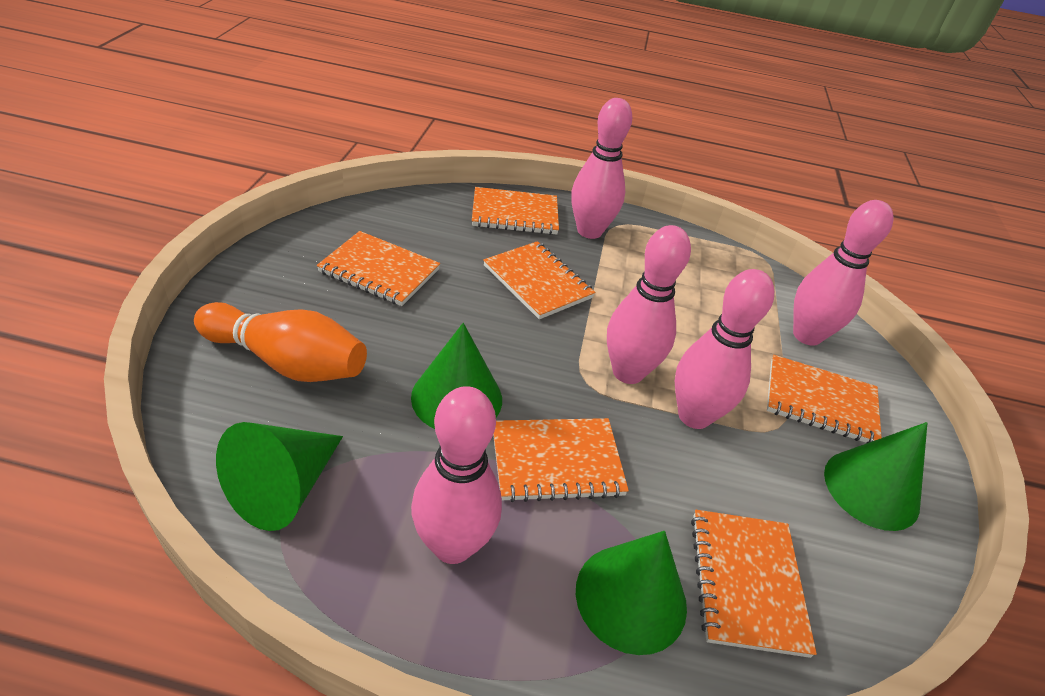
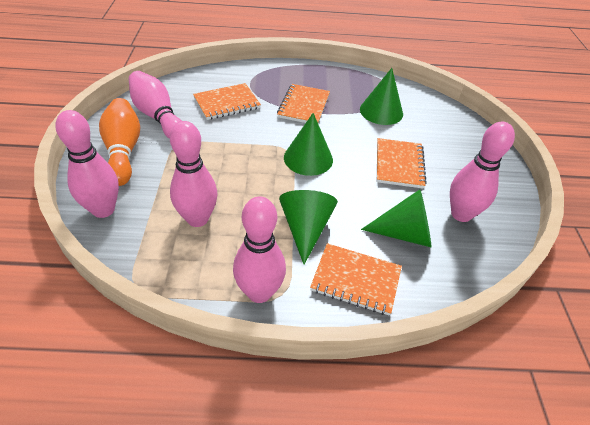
orange notebook: 6 -> 4

